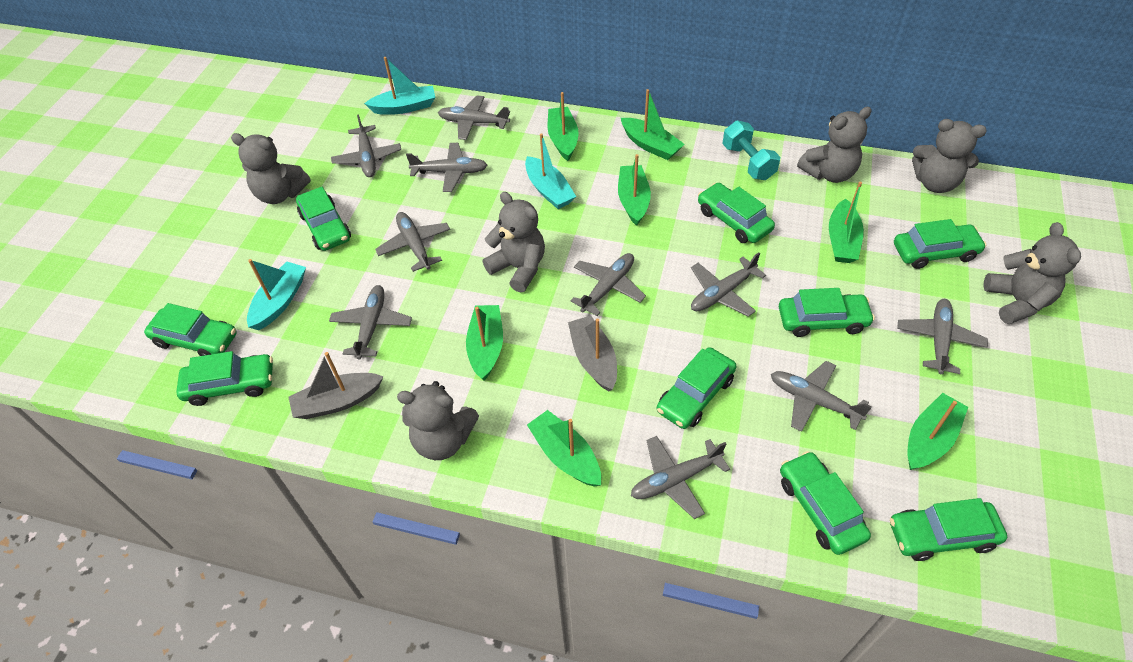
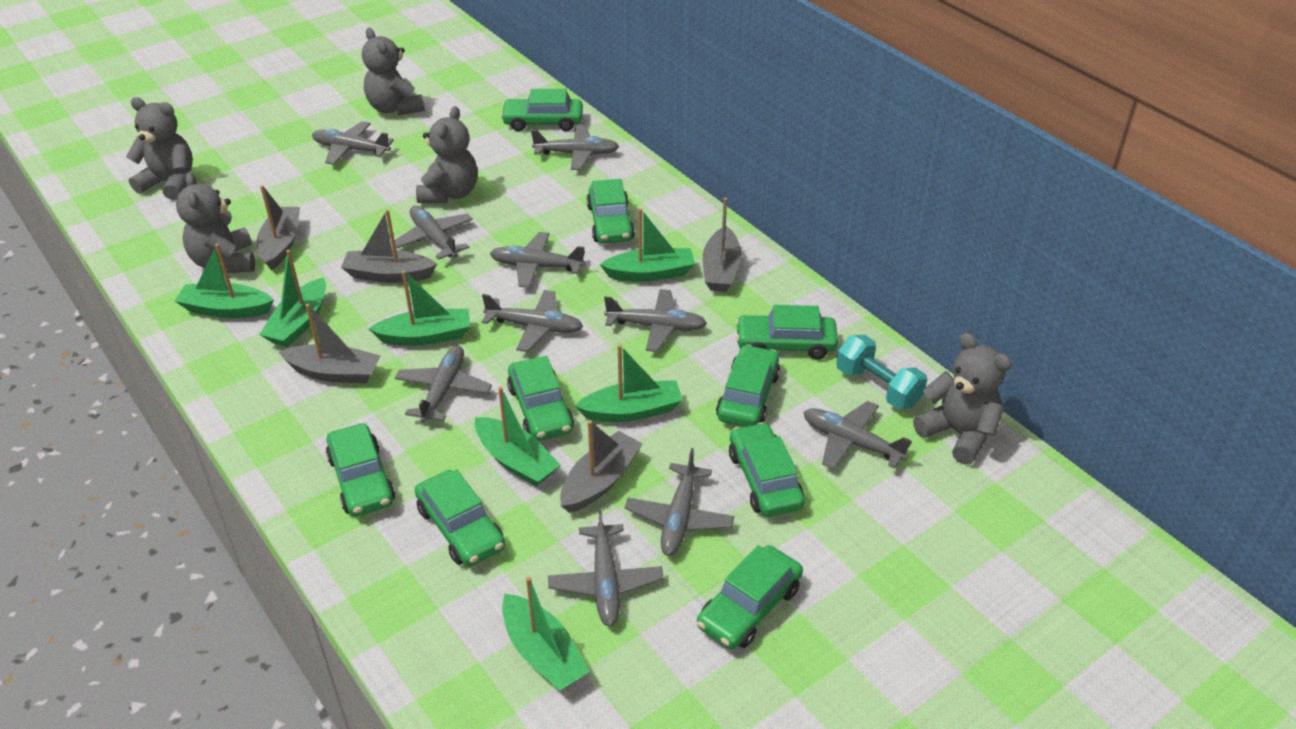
grey boat: 2 -> 5
grey teddy bear: 6 -> 5
turquoise boat: 3 -> 0

